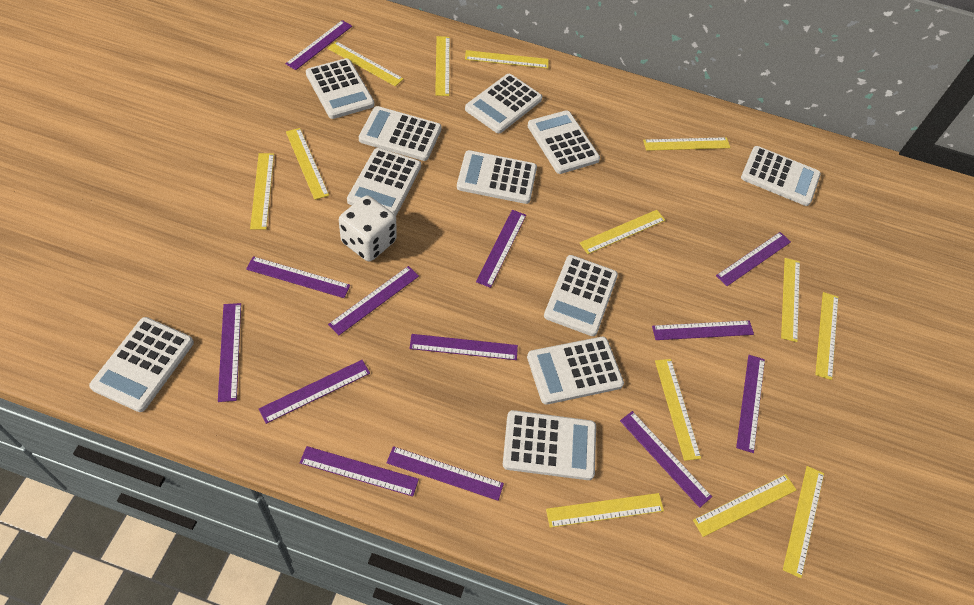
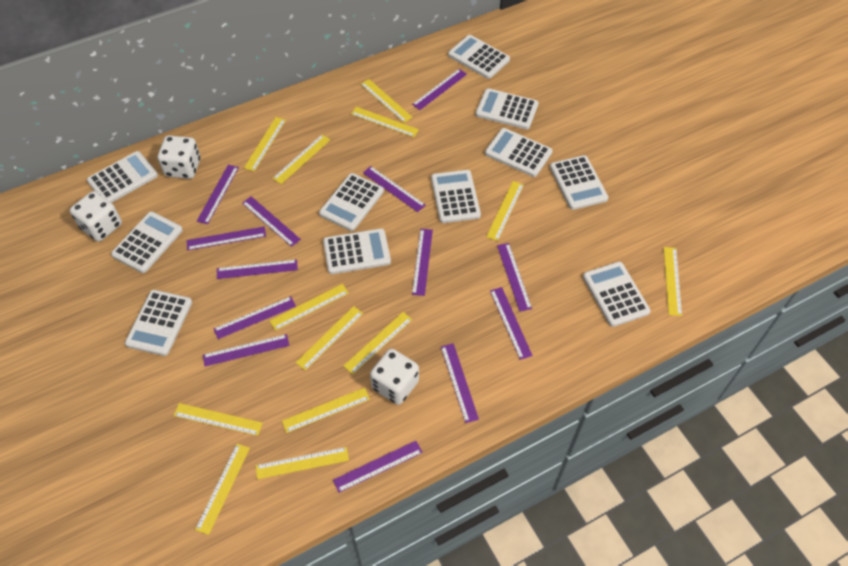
white dice: 1 -> 3

